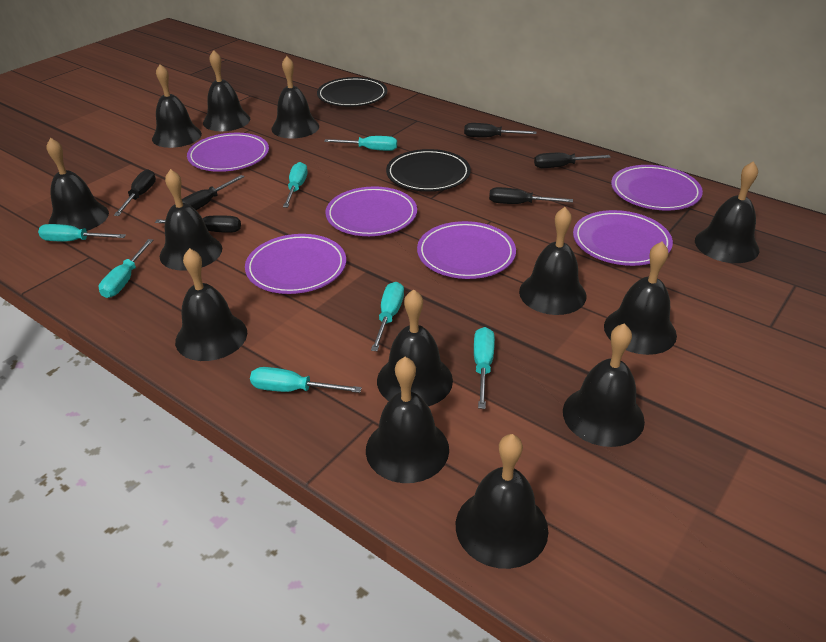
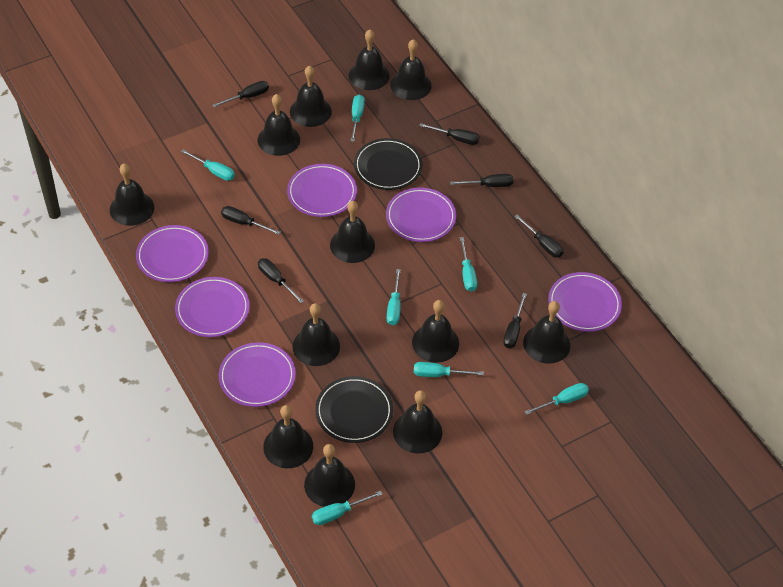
black bell: 13 -> 12
black screwdriver: 6 -> 7

